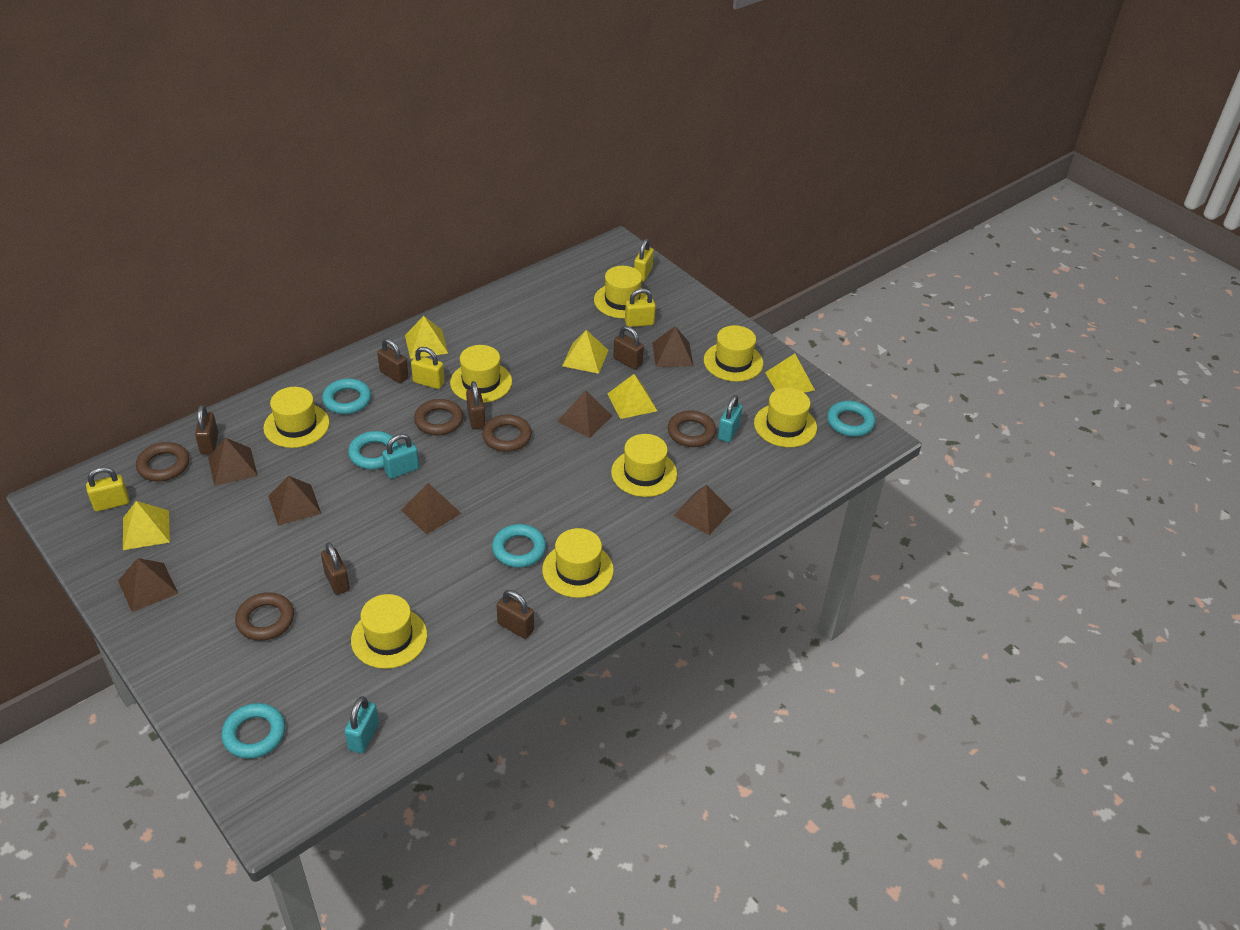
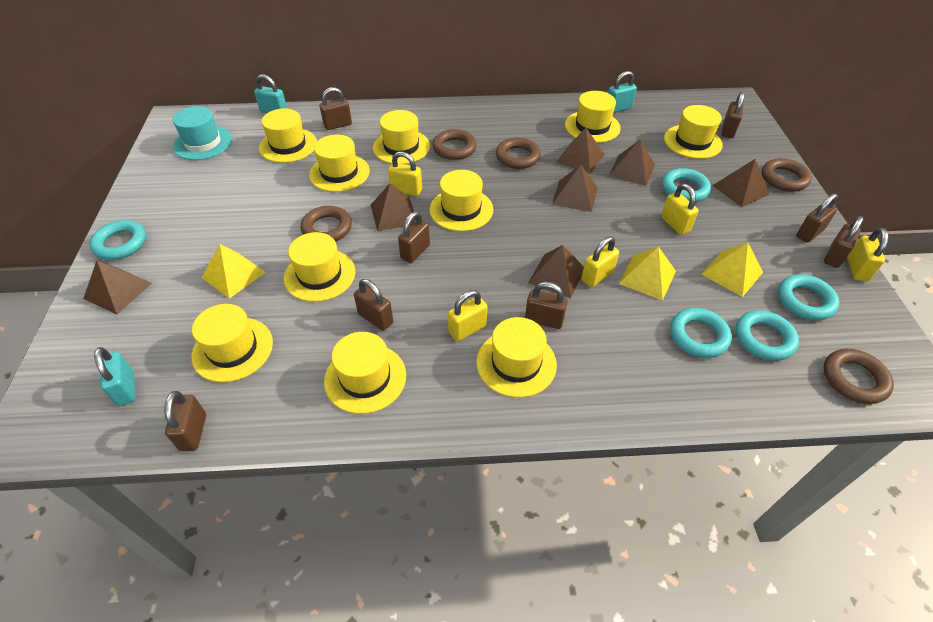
brown padlock: 6 -> 8
turquoise hat: 0 -> 1
yellow hat: 8 -> 10
yellow padlock: 4 -> 5
yellow pyramid: 5 -> 3

